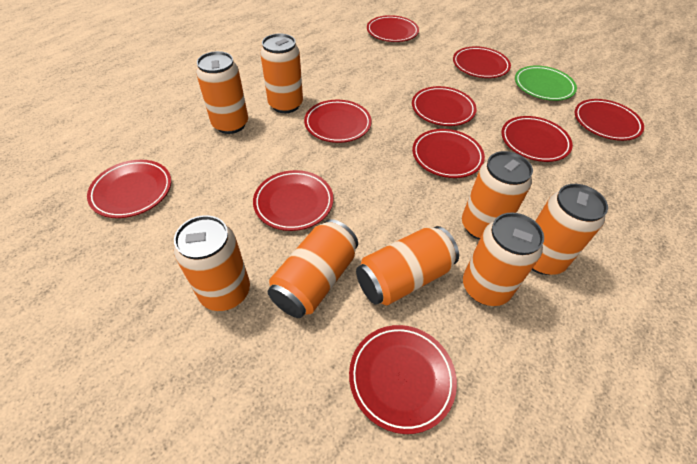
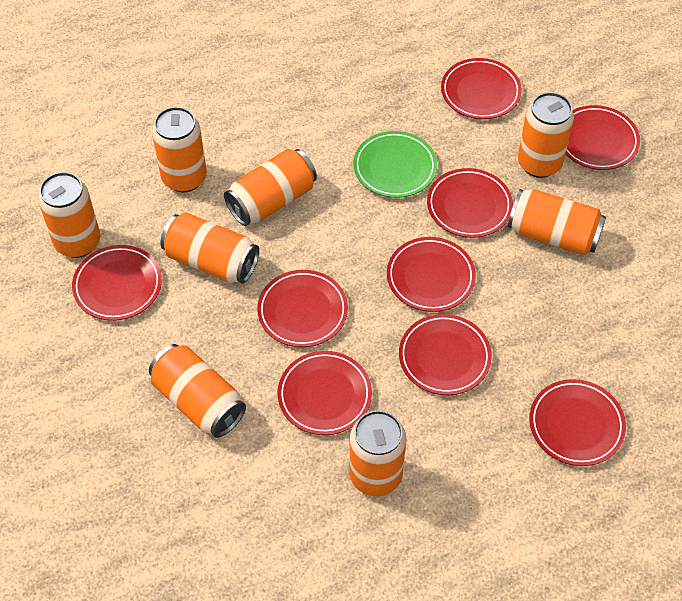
red plate: 10 -> 9

